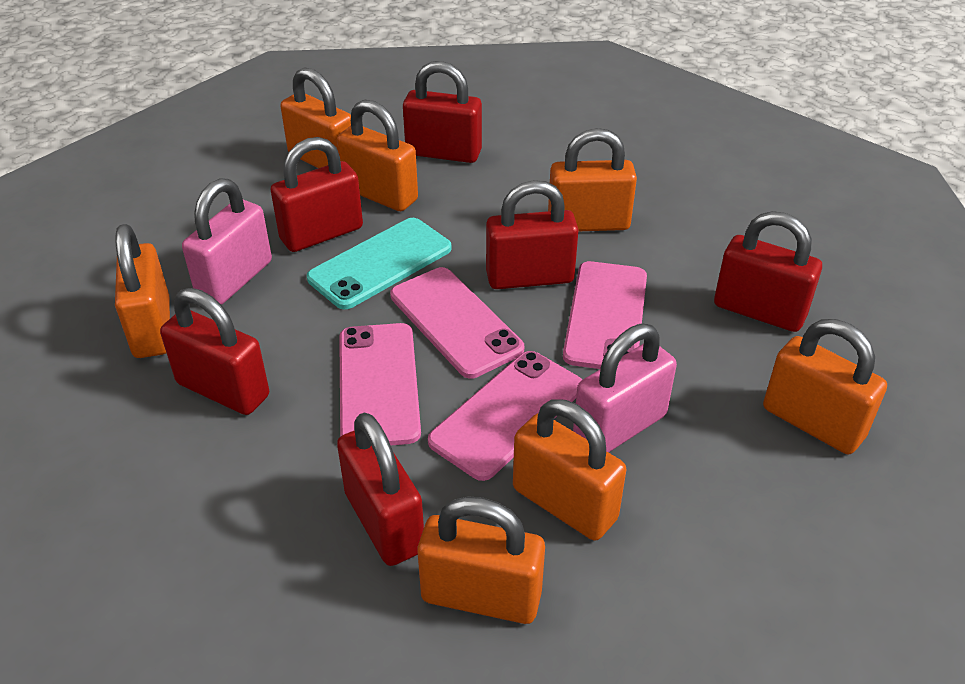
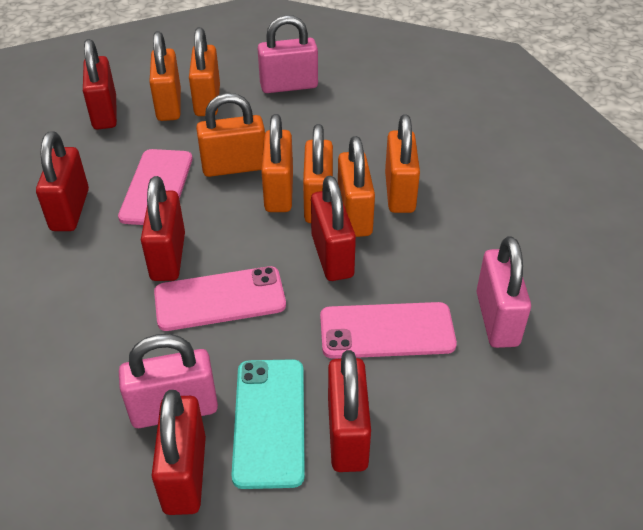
pink padlock: 2 -> 3
pink phone: 4 -> 3

